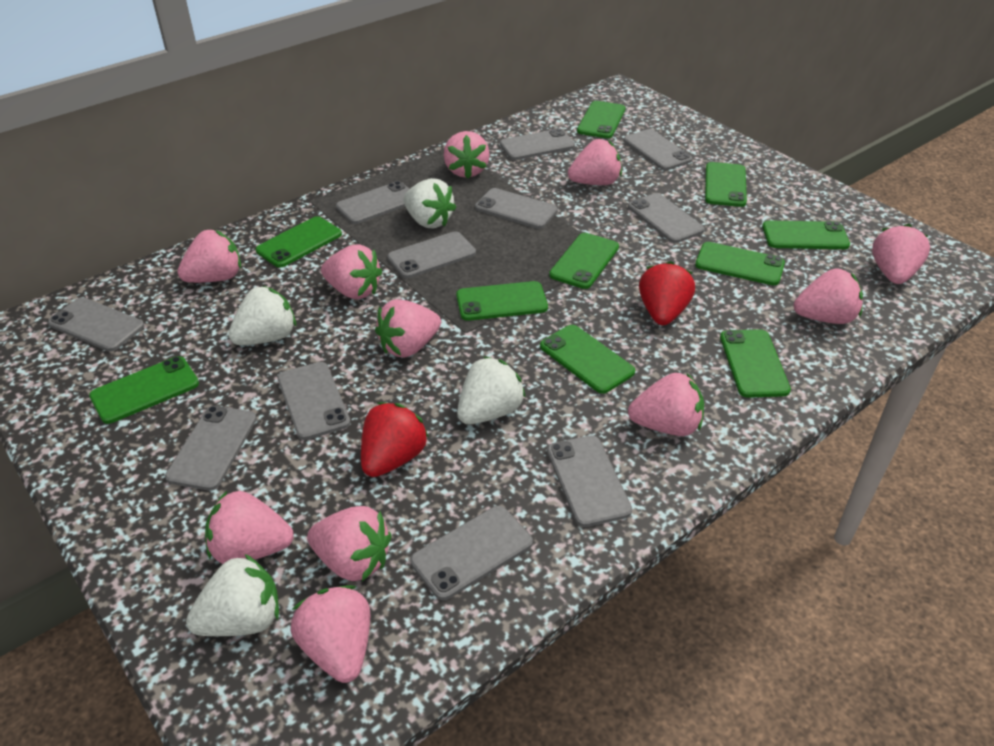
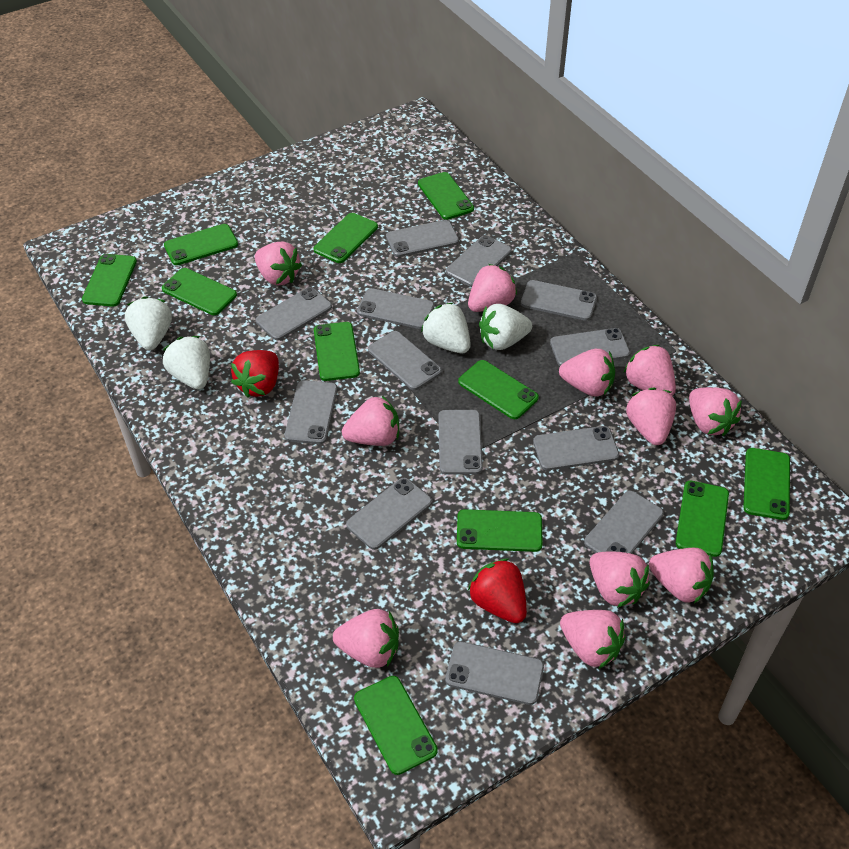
green phone: 10 -> 11
grey phone: 11 -> 13

